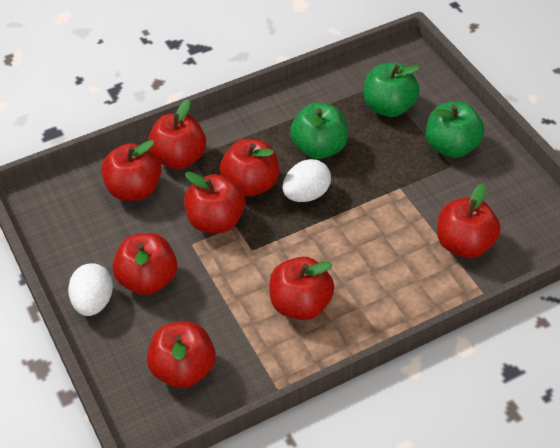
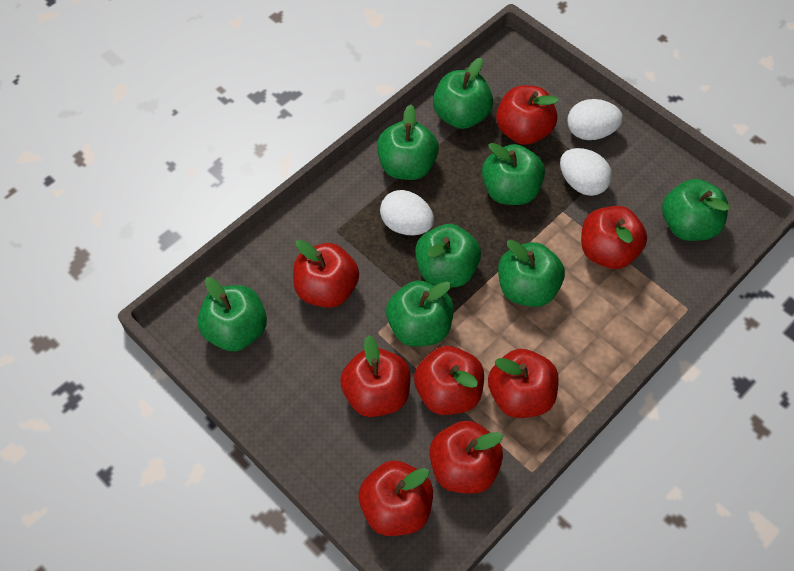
green apple: 3 -> 8
white egg: 2 -> 3

